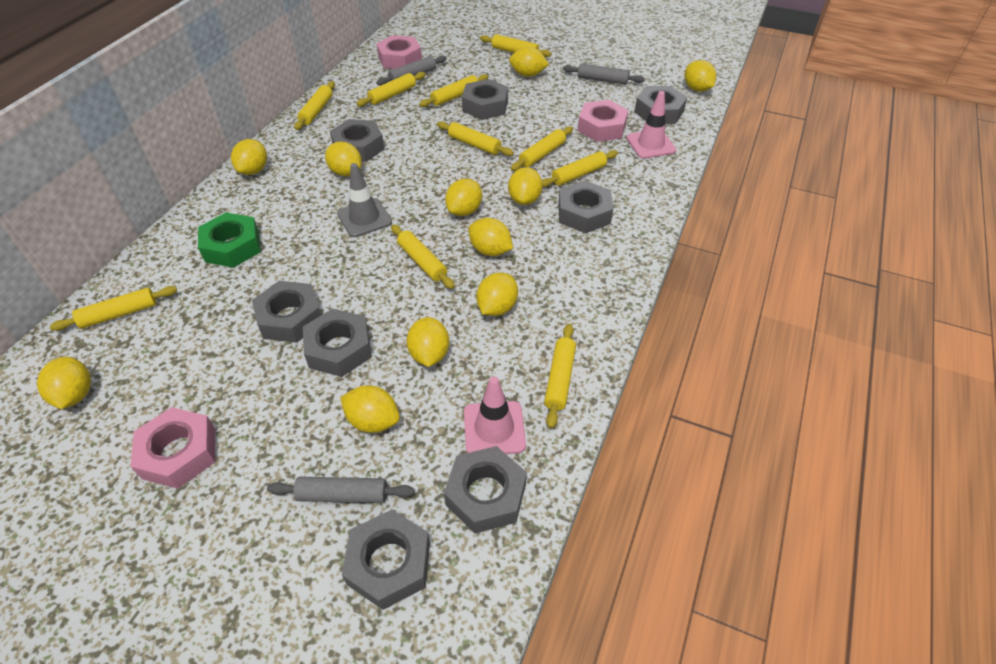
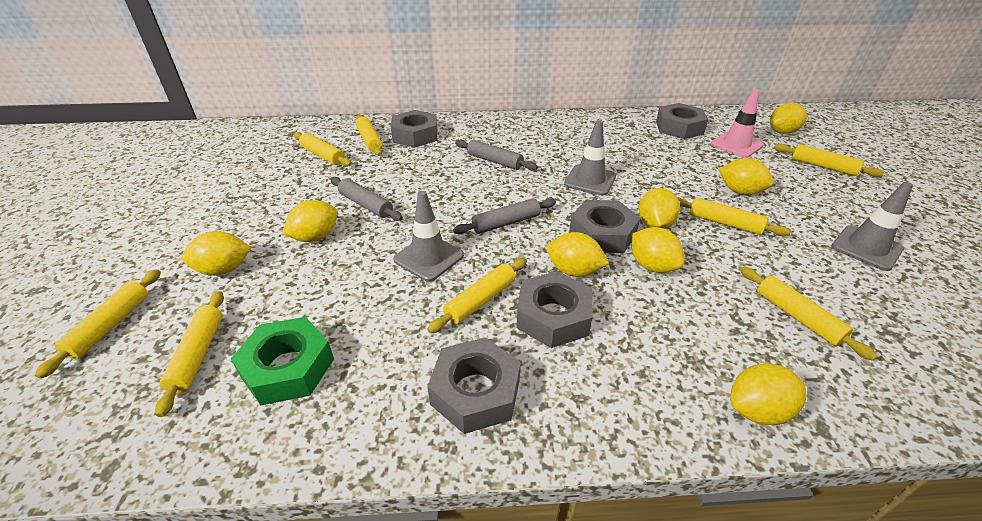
grey nut: 8 -> 5
grey traffic cone: 1 -> 3
pink nut: 3 -> 0
pink traffic cone: 2 -> 1
yellow lemon: 11 -> 8
yellow rolling pin: 10 -> 8

